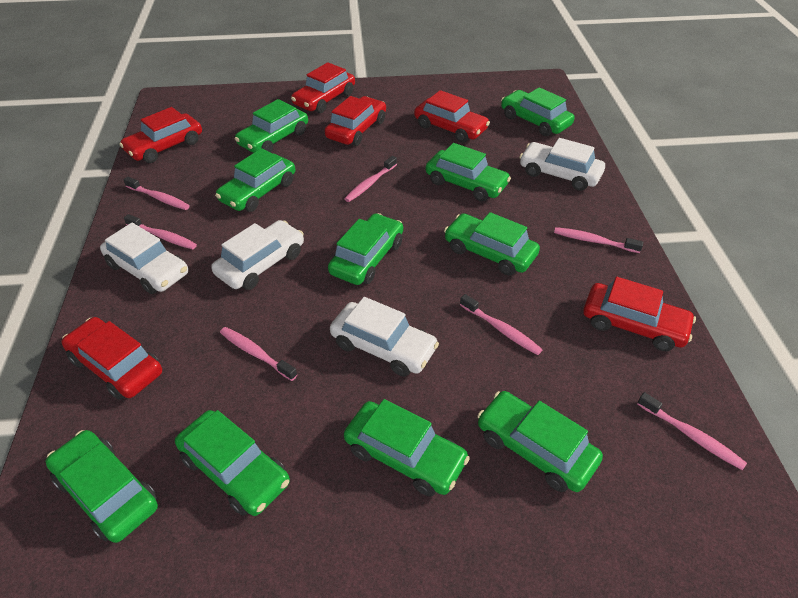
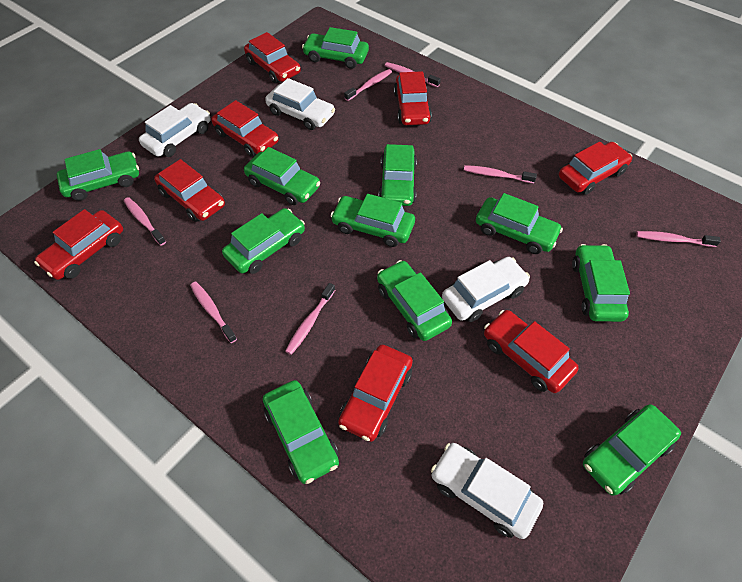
green car: 10 -> 11
red car: 6 -> 8

